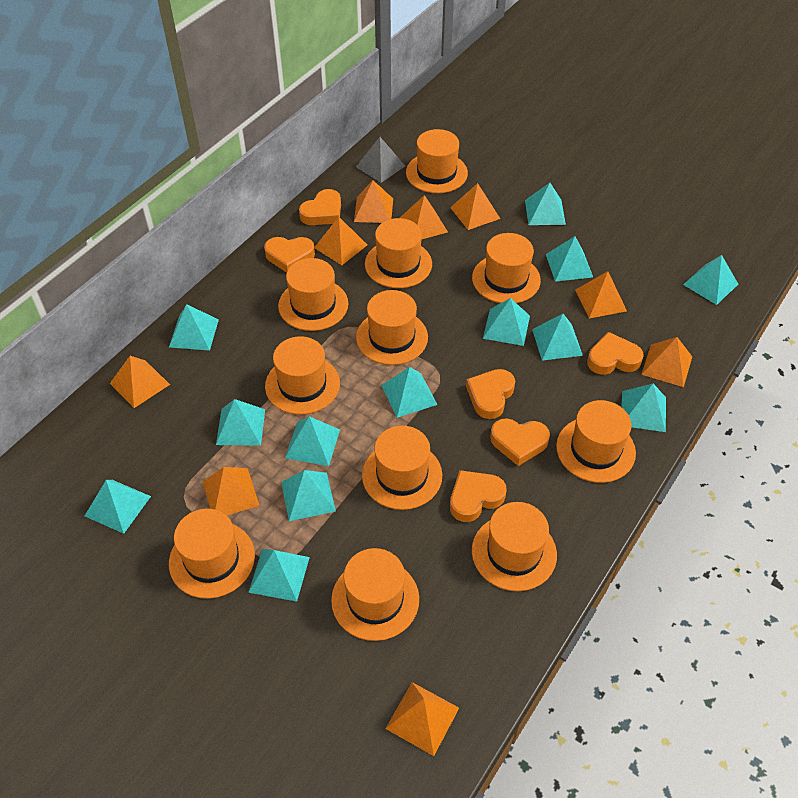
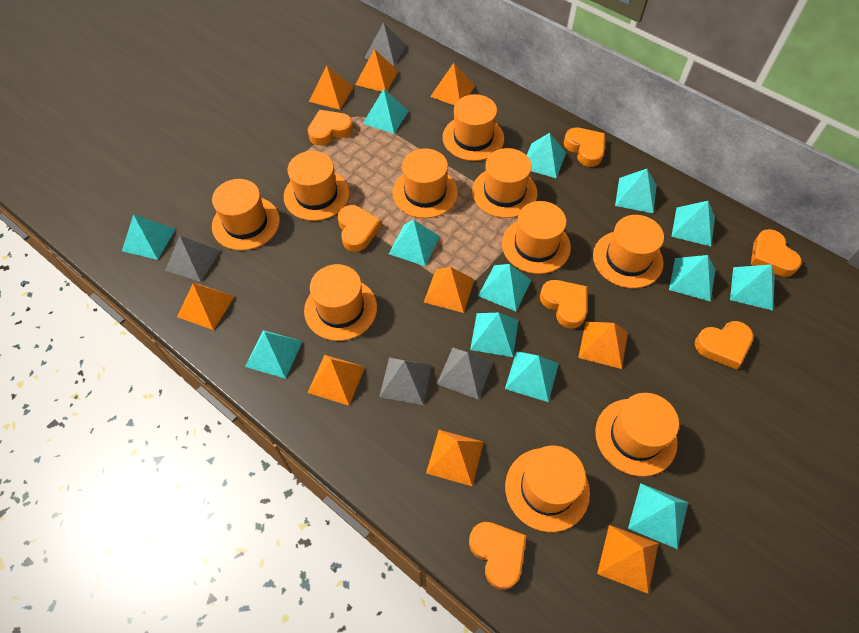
grey pyramid: 1 -> 4
orange hat: 11 -> 10
orange heart: 6 -> 7

